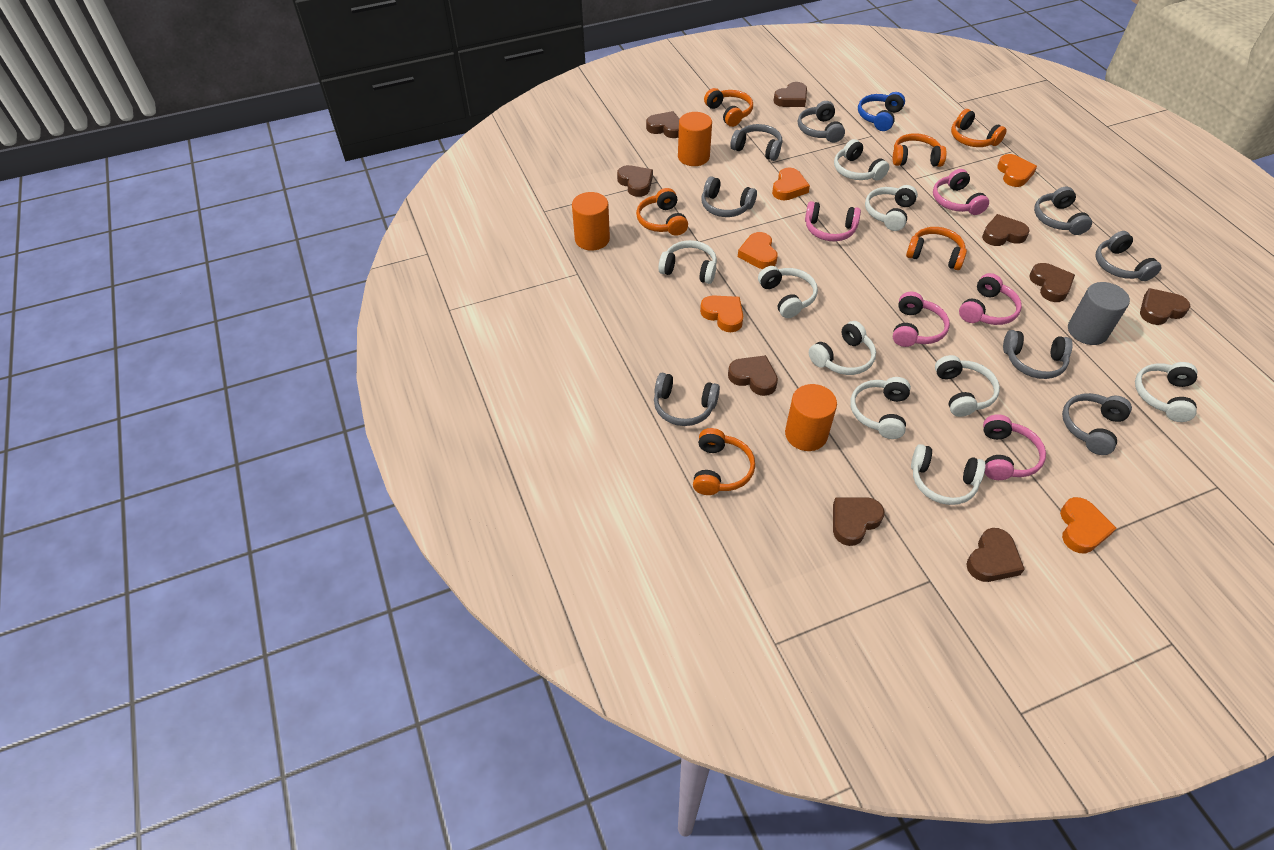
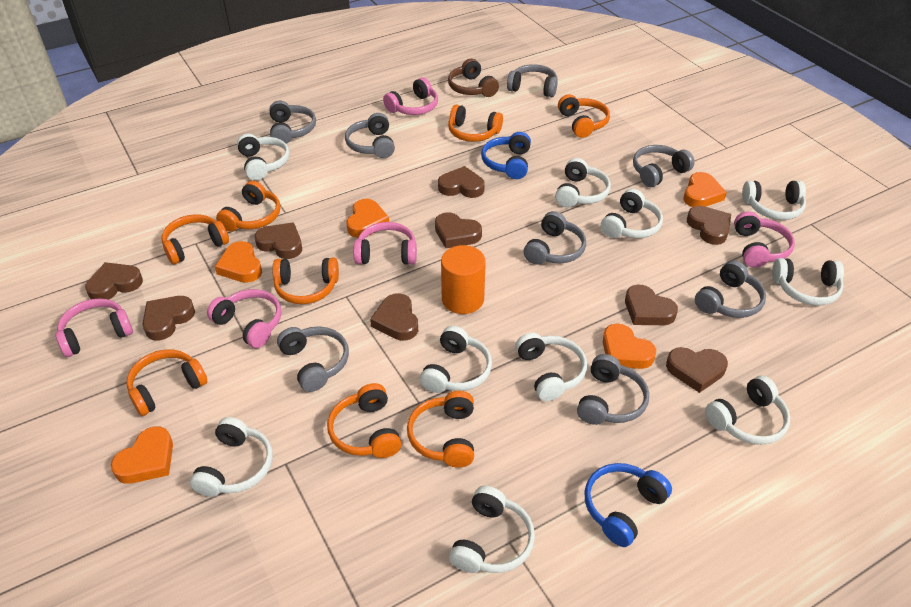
blue headphones: 1 -> 2
brown headphones: 0 -> 1
grey cylinder: 1 -> 0
orange cylinder: 3 -> 1
orange headphones: 6 -> 8
white headphones: 9 -> 10

